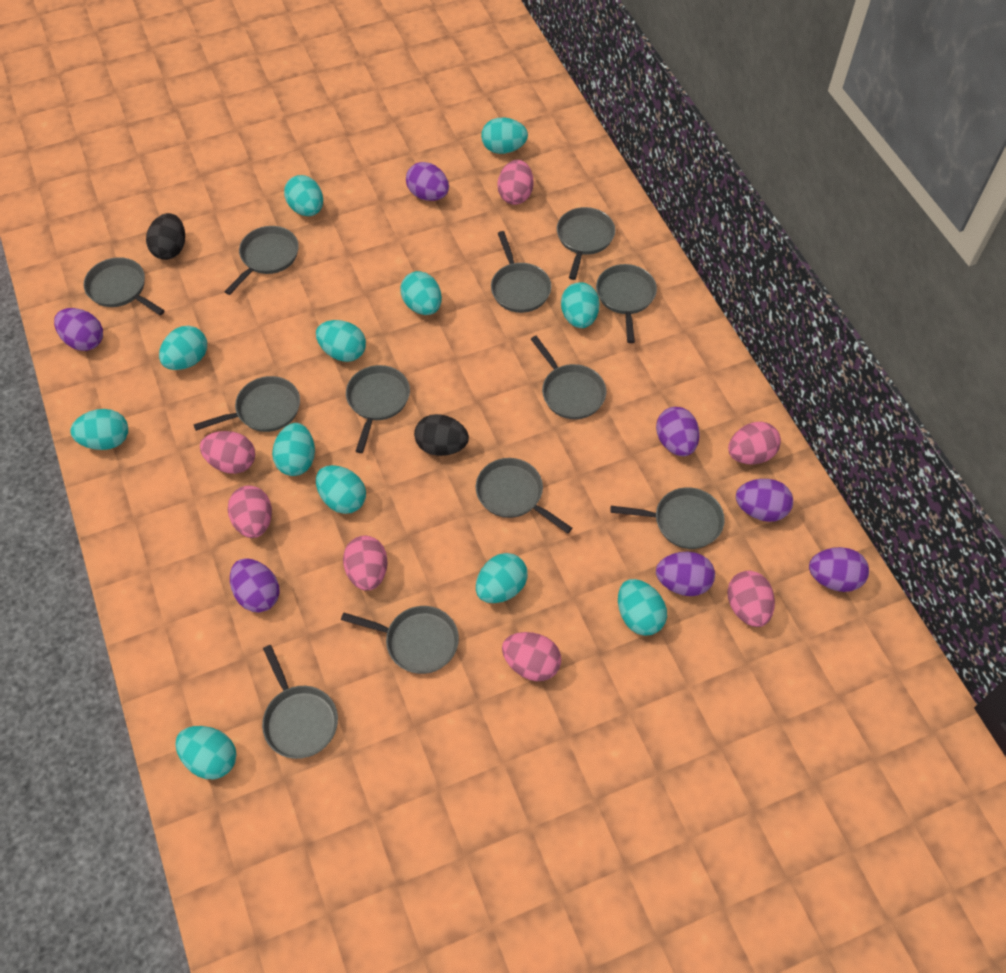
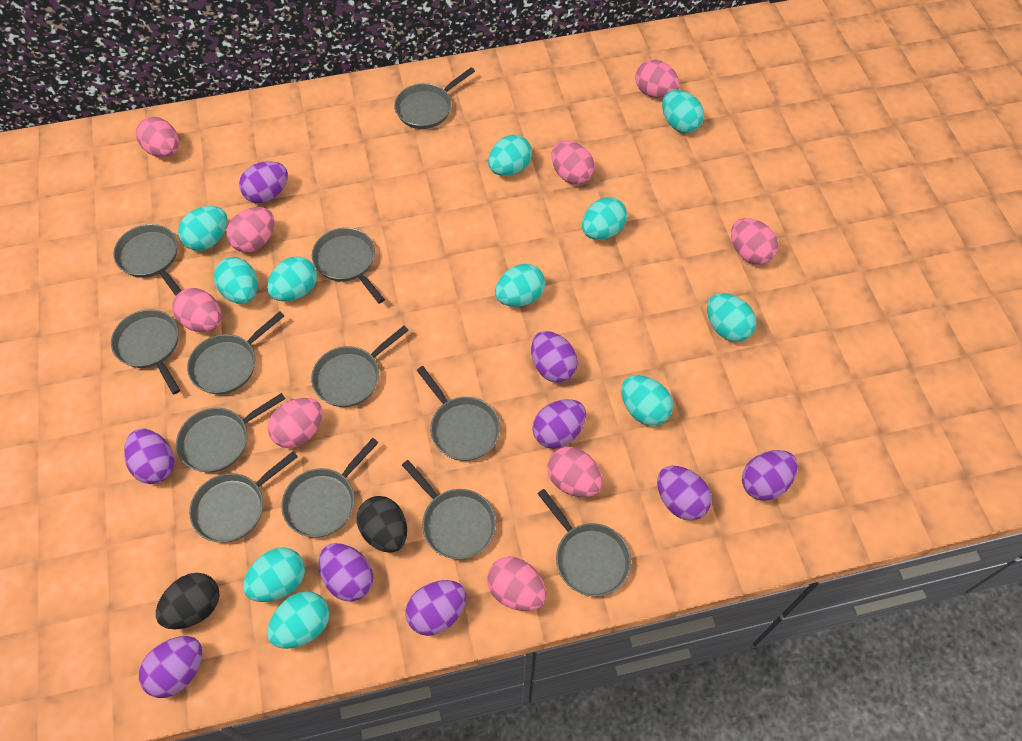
pink egg: 7 -> 9
purple egg: 7 -> 9
turquoise egg: 12 -> 11

